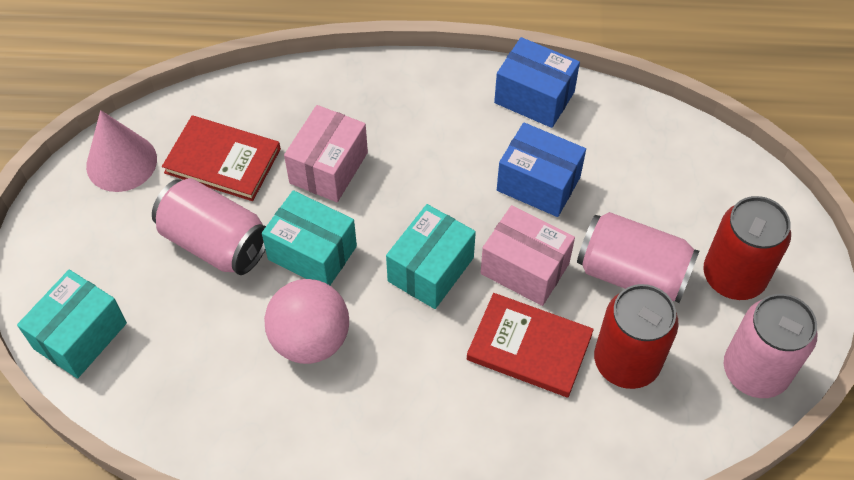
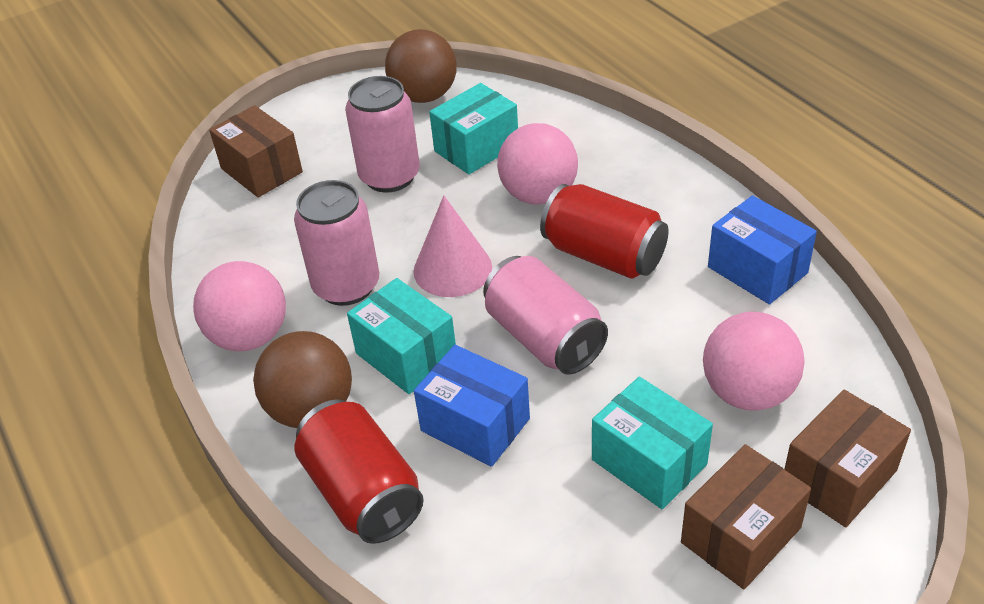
brown ball: 0 -> 2
brown box: 0 -> 3
pink ball: 1 -> 3
pink box: 2 -> 0
red book: 2 -> 0

